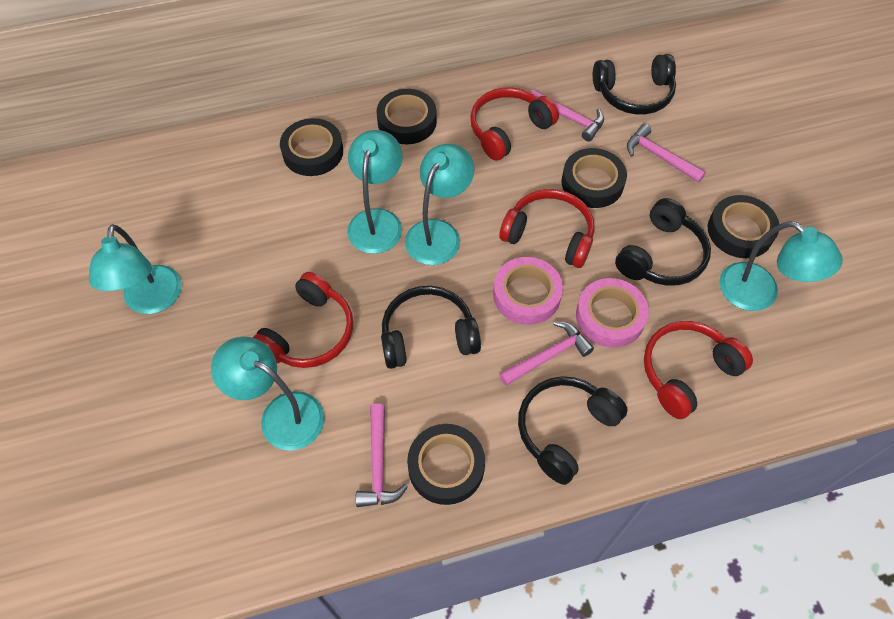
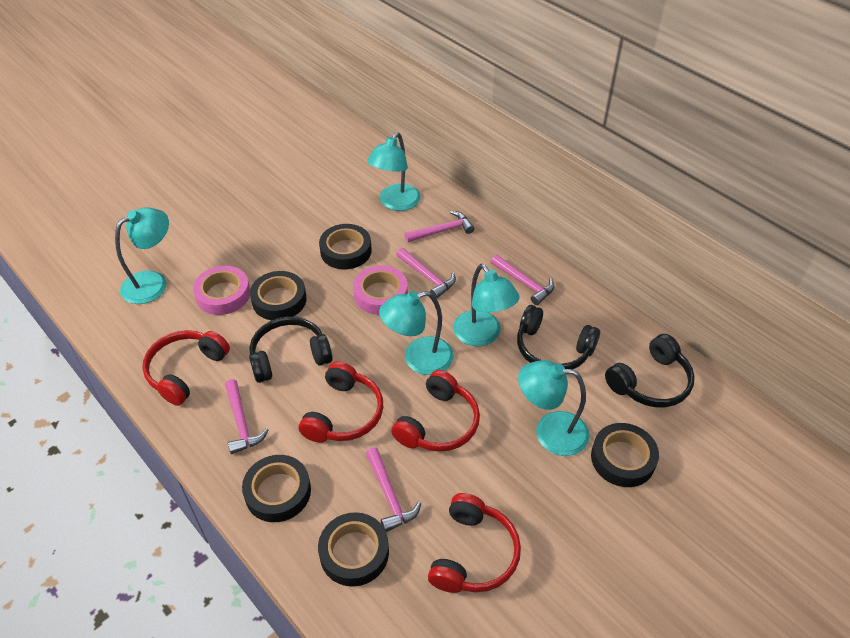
black headphones: 4 -> 3
pink hammer: 4 -> 5

